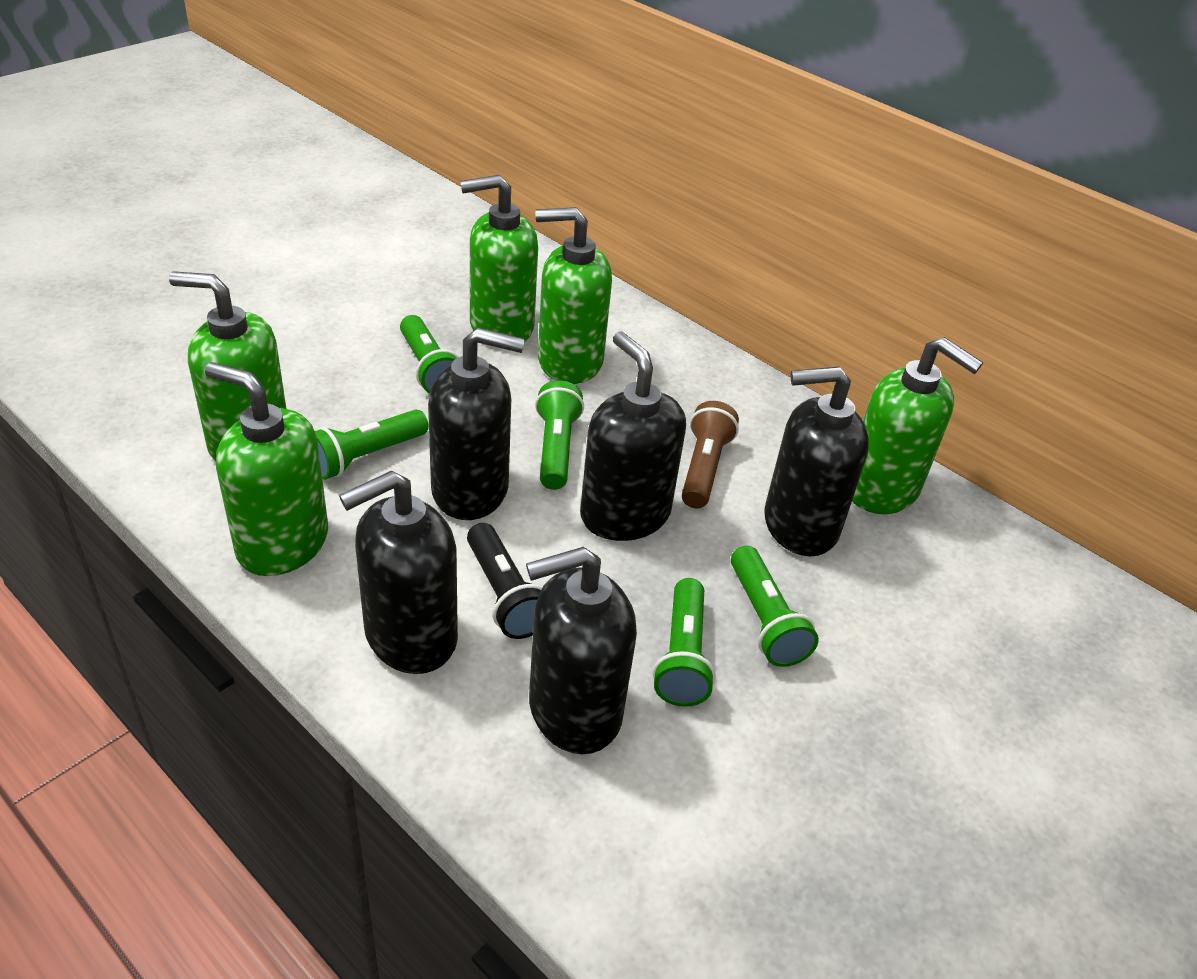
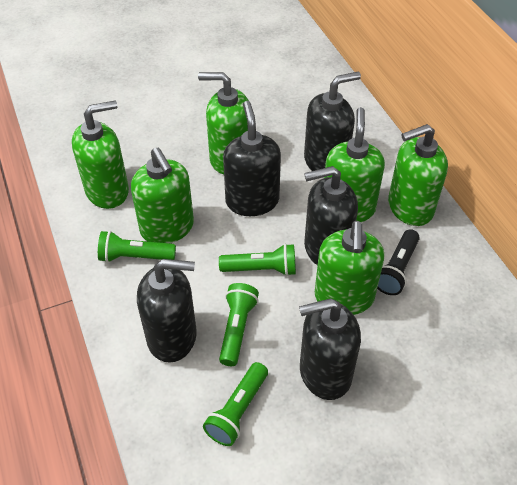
brown flashlight: 1 -> 0
green flashlight: 5 -> 4
green soap dispenser: 5 -> 6

